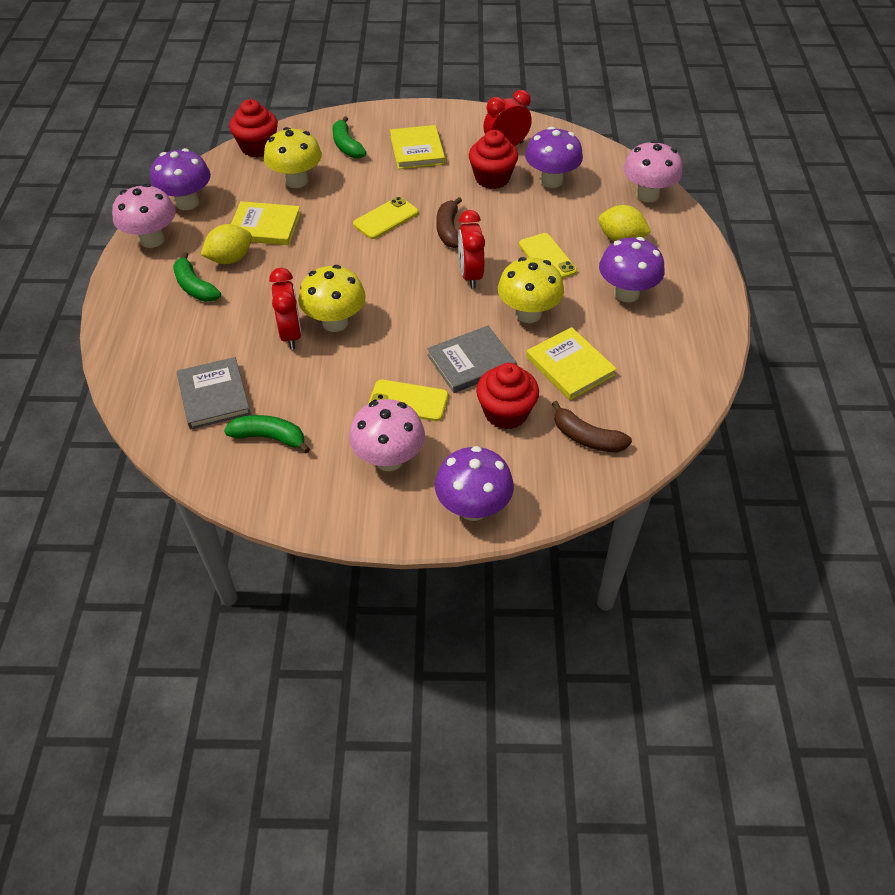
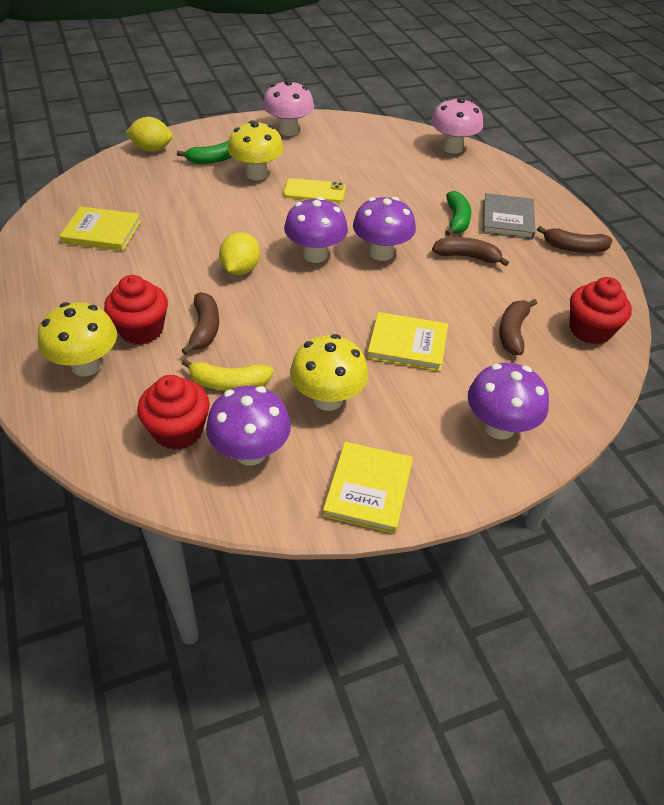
brown banana: 2 -> 4
green banana: 3 -> 2
grey book: 2 -> 1
pink mushroom: 3 -> 2
red clock: 3 -> 0
yellow banana: 0 -> 1
yellow phone: 3 -> 1

